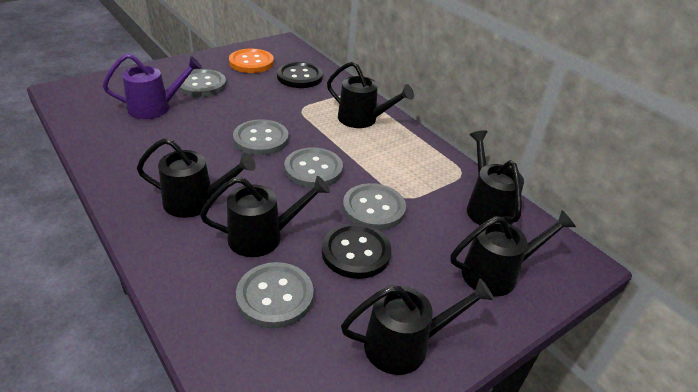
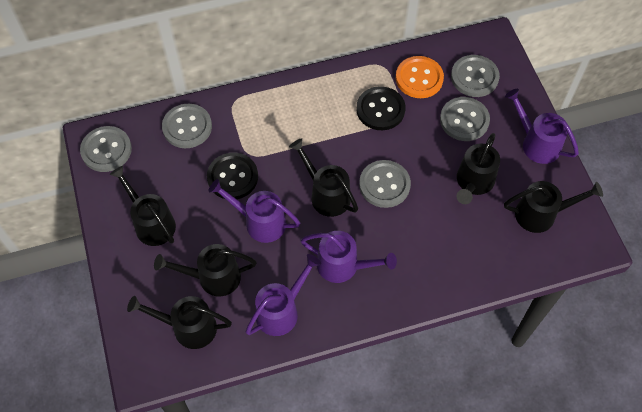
purple watering can: 1 -> 4

